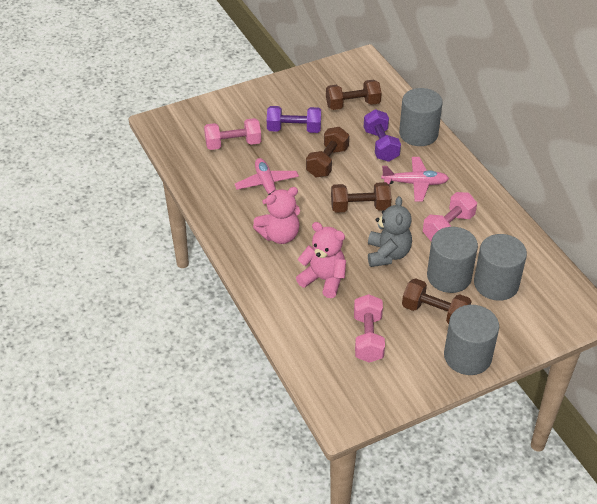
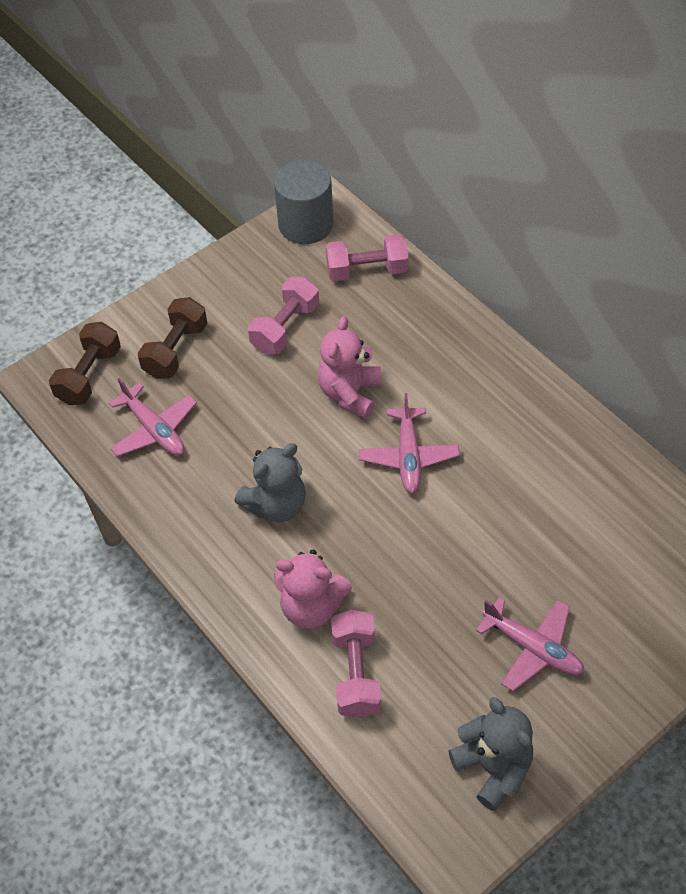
brown dumbbell: 4 -> 2
grey cylinder: 4 -> 1
grey teddy bear: 1 -> 2
pink plane: 2 -> 3
purple dumbbell: 2 -> 0

